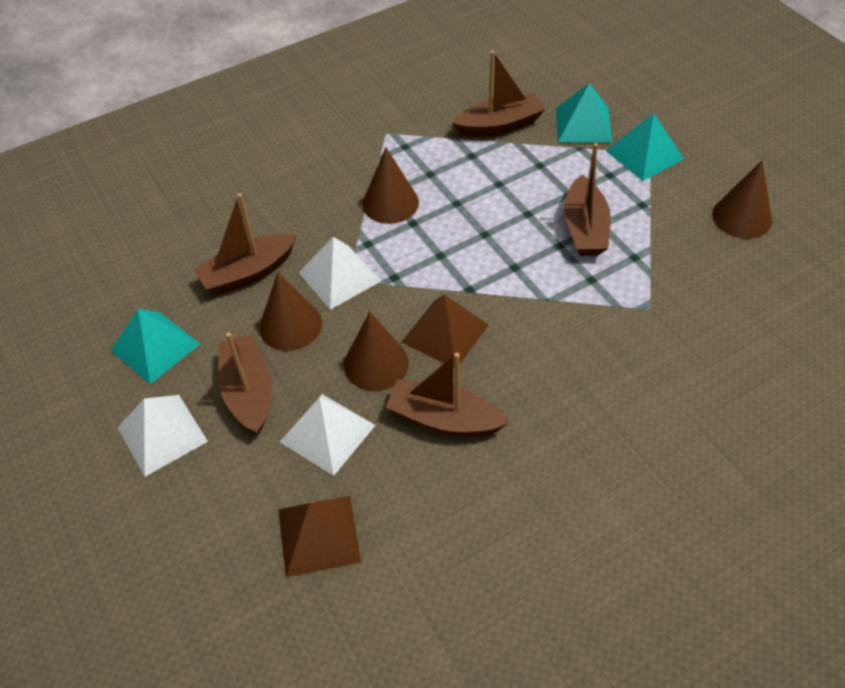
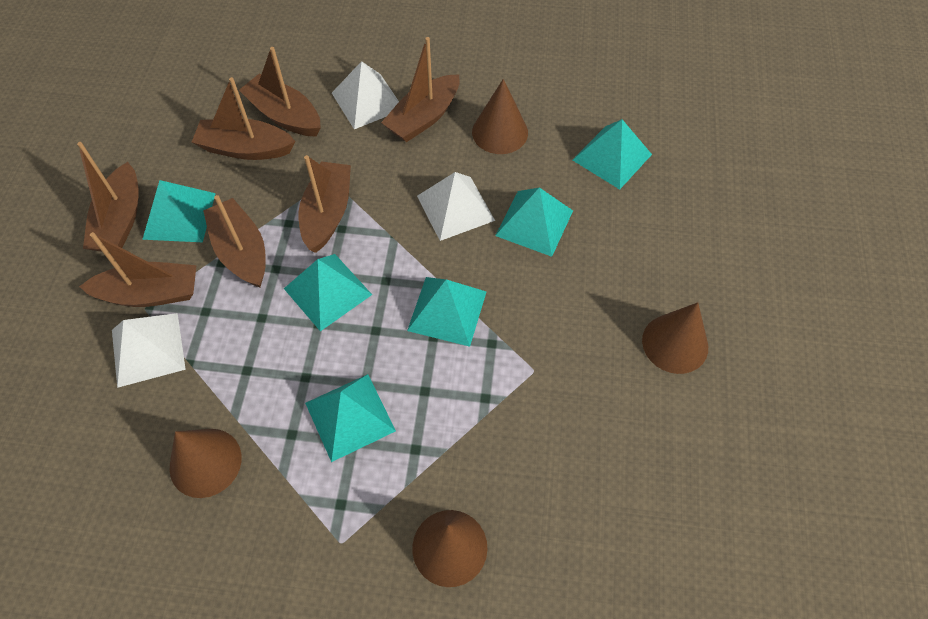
brown boat: 5 -> 7
brown pyramid: 2 -> 0
turquoise pyramid: 3 -> 6

